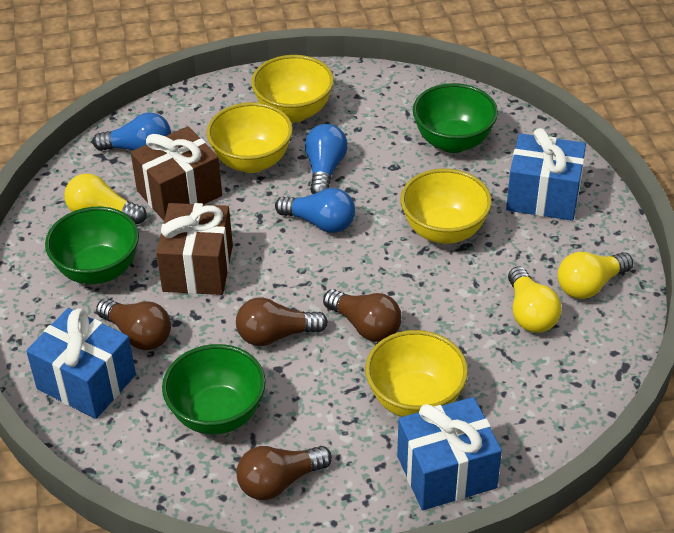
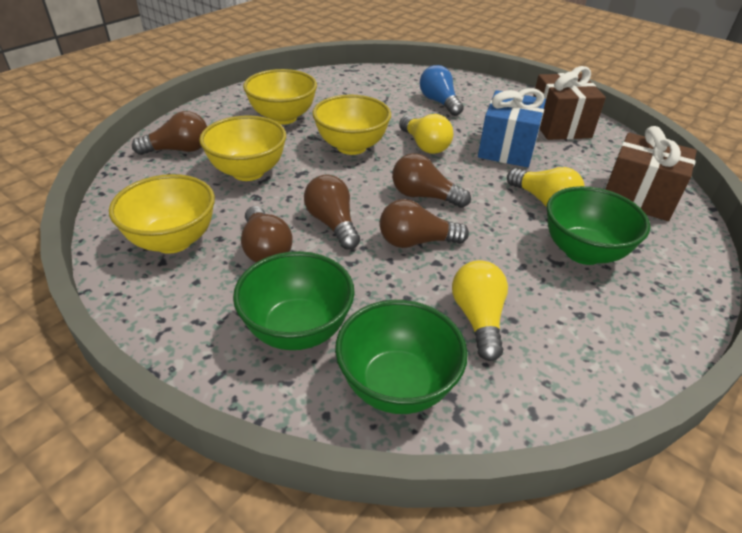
blue gift: 3 -> 1
blue light bulb: 3 -> 1
brown light bulb: 4 -> 5

